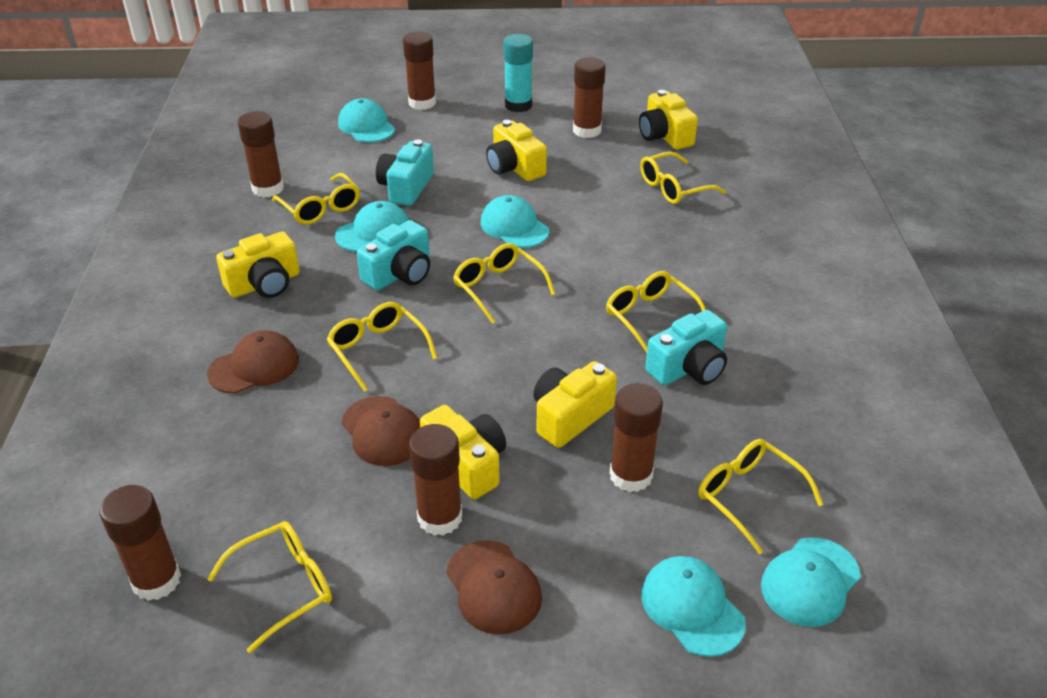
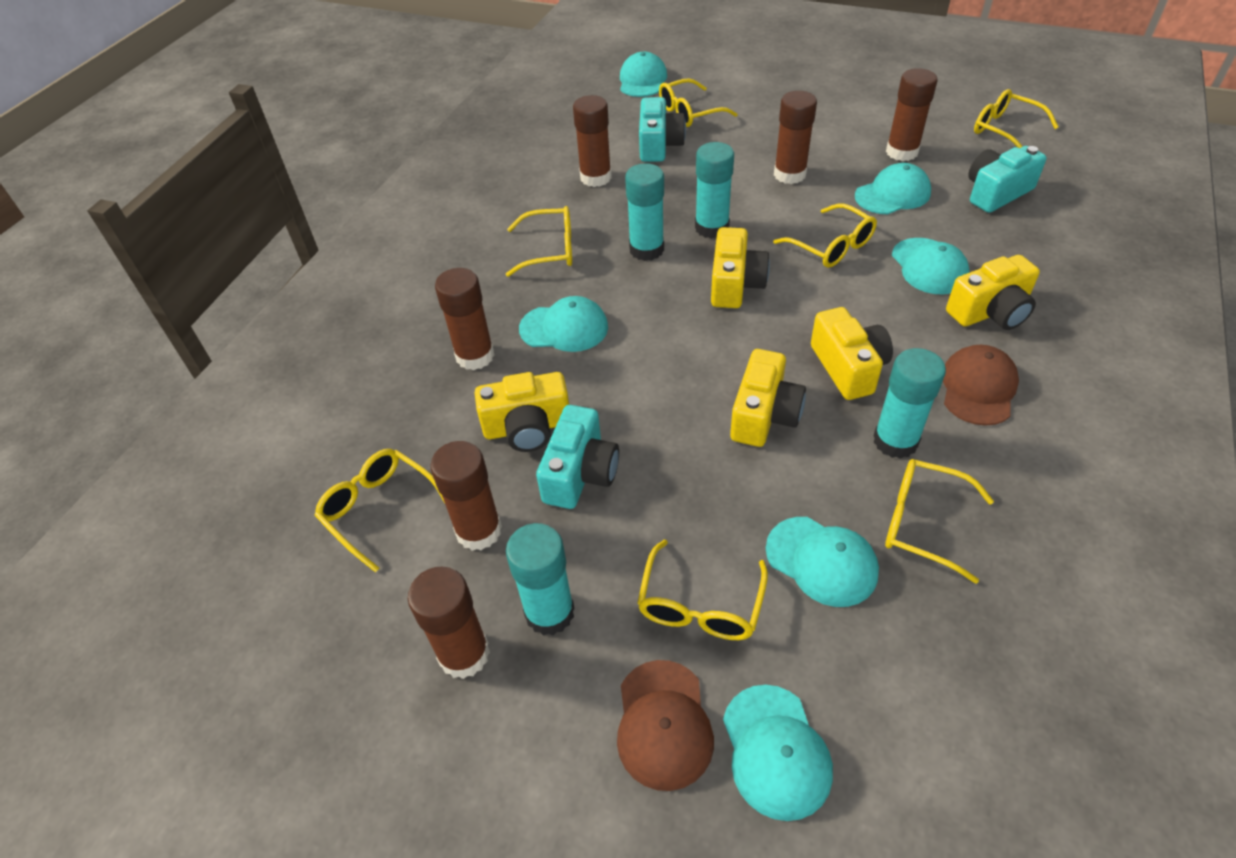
brown cap: 3 -> 2
turquoise cap: 5 -> 6
turquoise glue stick: 1 -> 4

